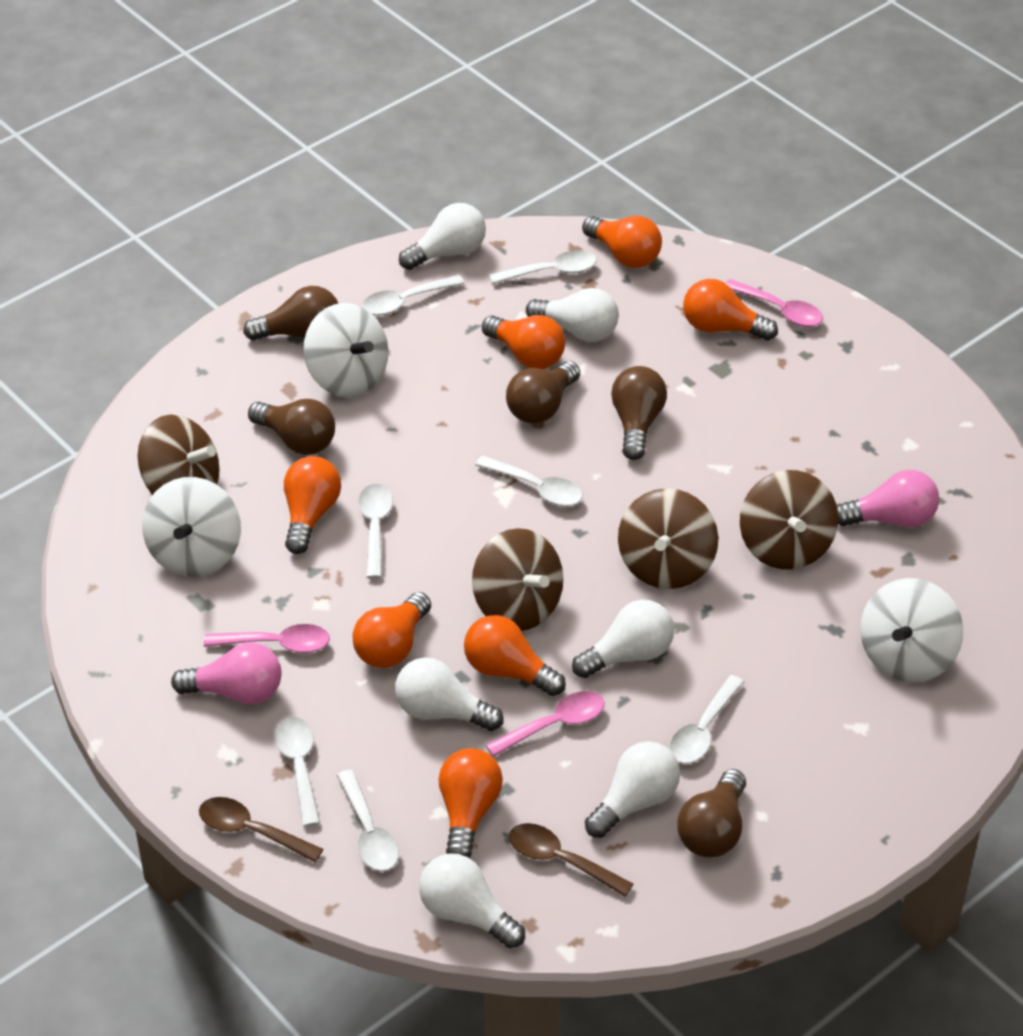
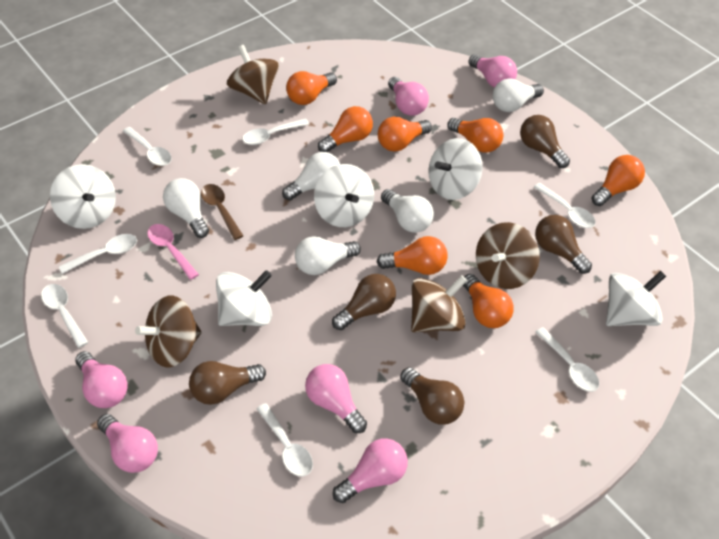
brown spoon: 2 -> 1
pink light bulb: 2 -> 6
pink spoon: 3 -> 1
white light bulb: 6 -> 5
white spinning top: 3 -> 5

